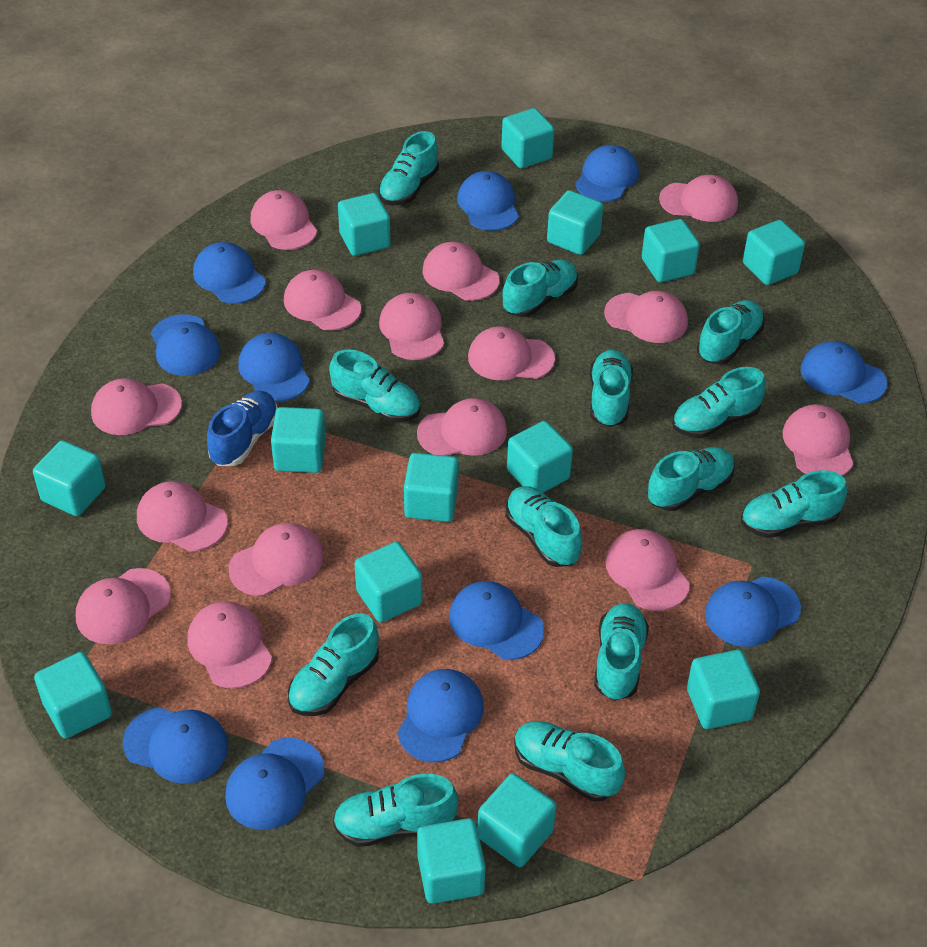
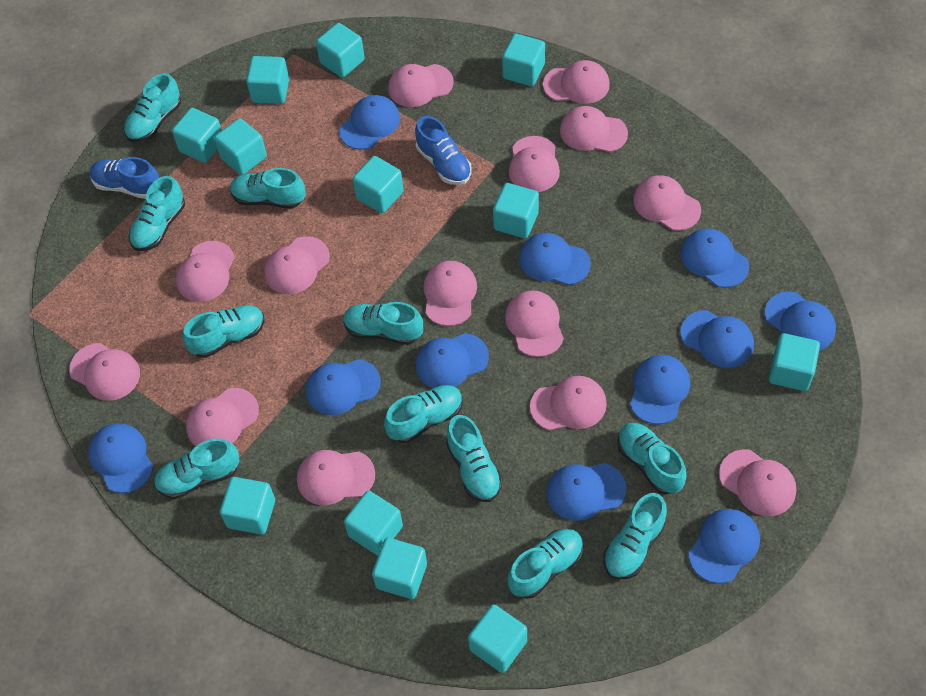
blue shoe: 1 -> 2
pink cap: 15 -> 14
turquoise cube: 14 -> 12
turquoise shoe: 13 -> 11

